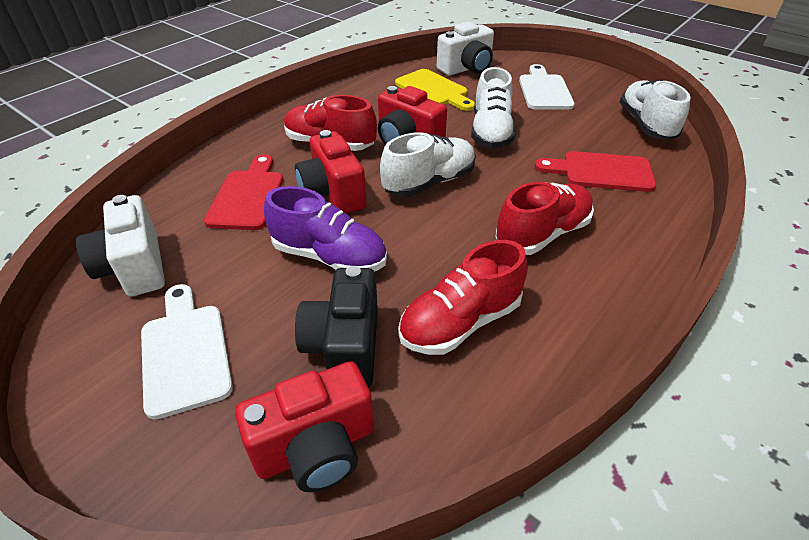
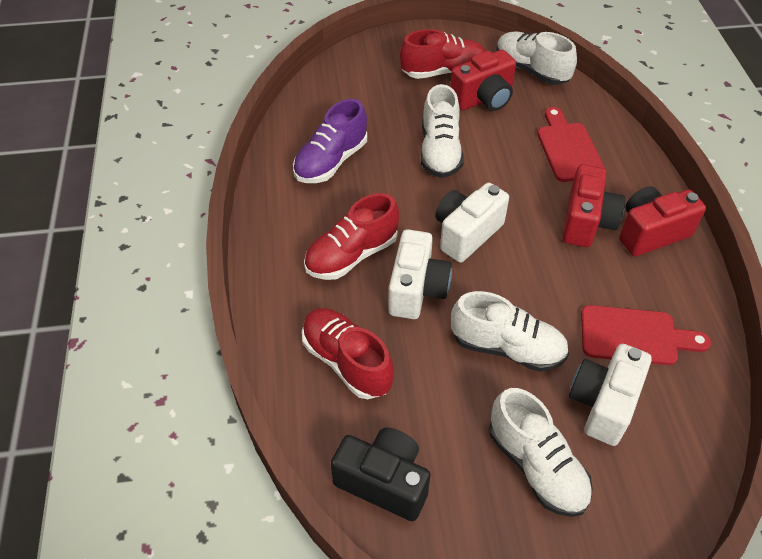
white camera: 2 -> 3
white cutting board: 2 -> 0
white shoe: 3 -> 4
yellow cutting board: 1 -> 0

